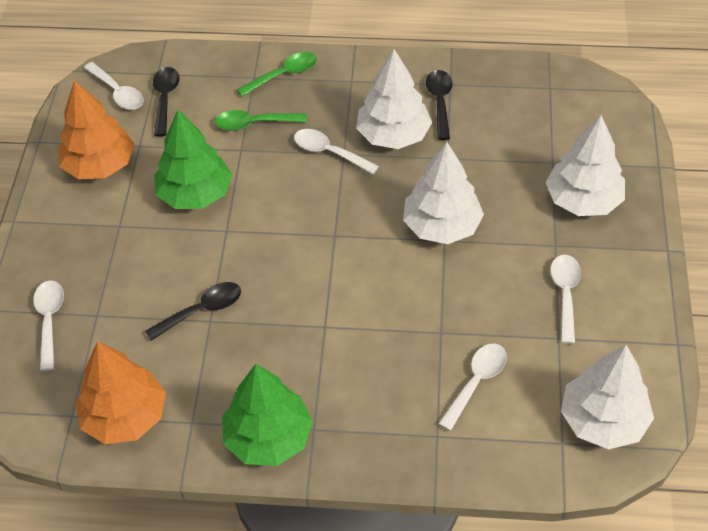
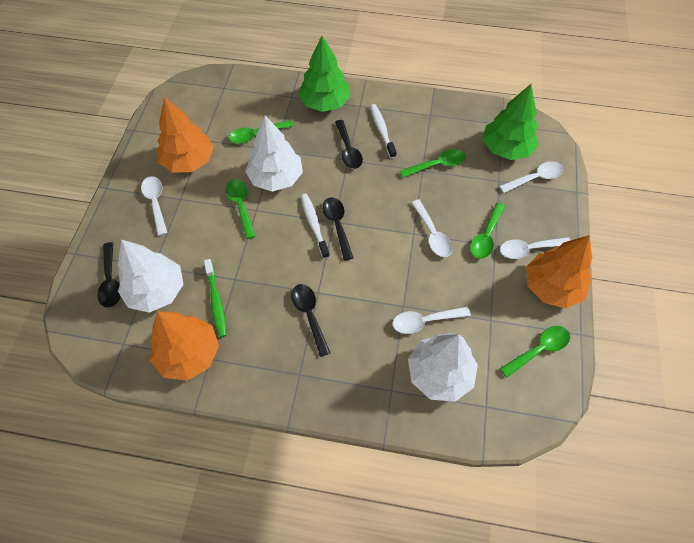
black spoon: 3 -> 4
green spoon: 2 -> 5
green toothbrush: 0 -> 1
orange tree: 2 -> 3
white toothbrush: 0 -> 2
white tree: 4 -> 3

